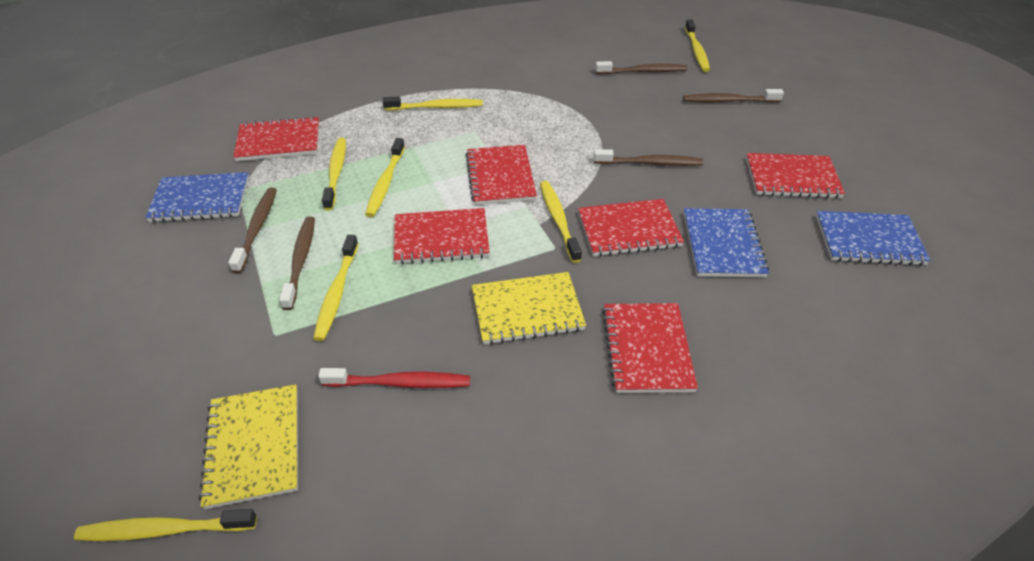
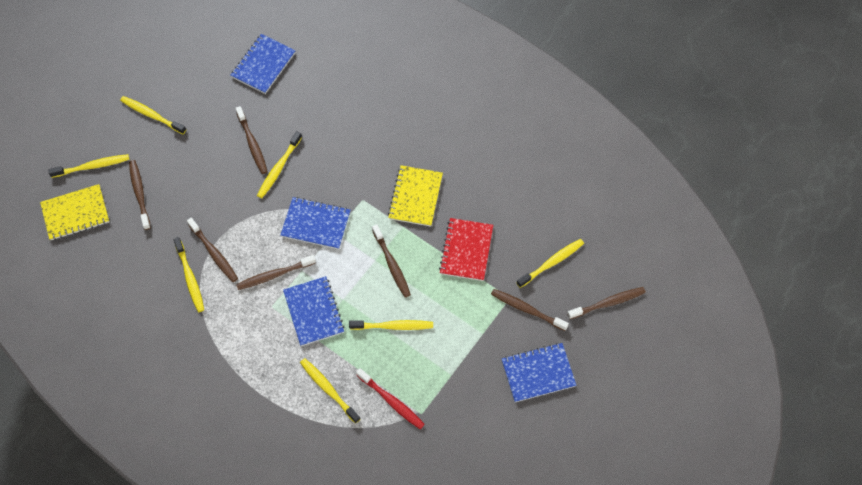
blue notebook: 3 -> 4
brown toothbrush: 5 -> 7
red notebook: 6 -> 1

